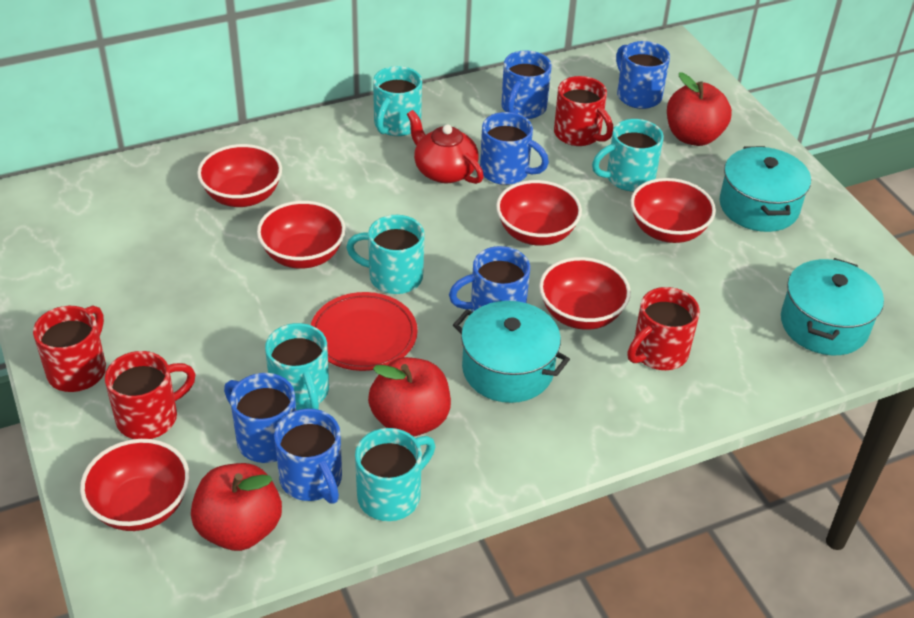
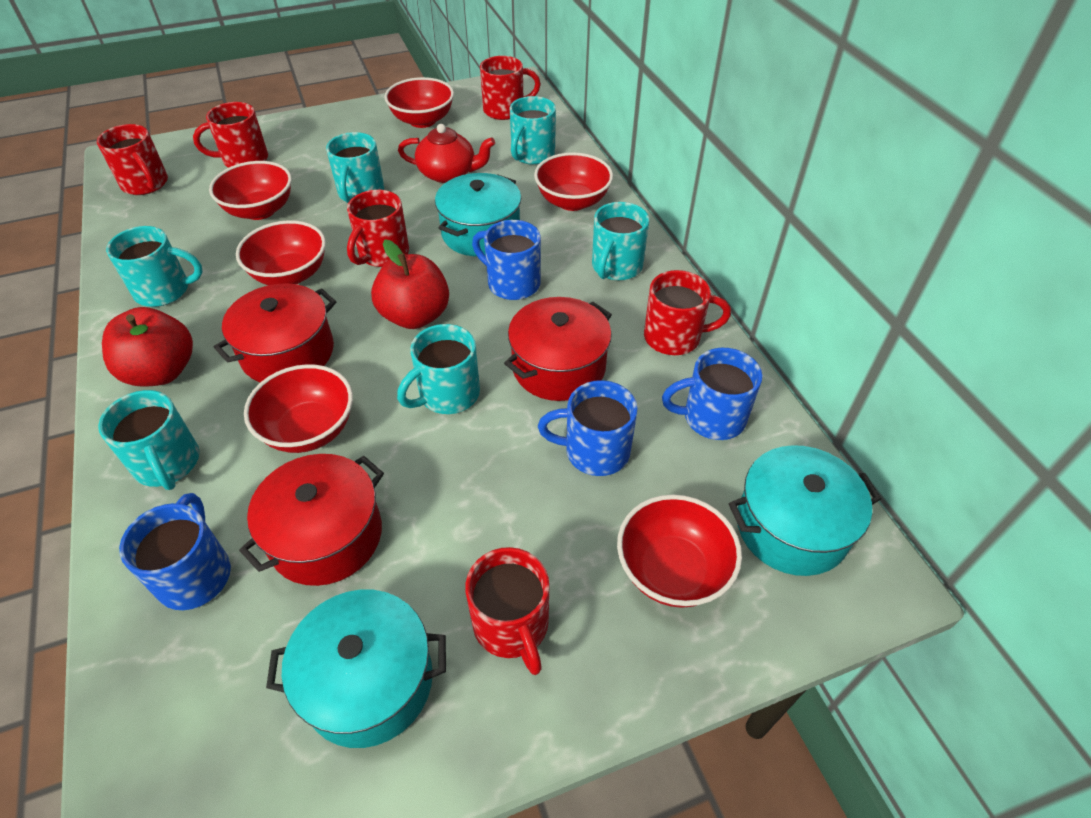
blue mug: 6 -> 4
red apple: 3 -> 2
red mug: 4 -> 6
red plate: 1 -> 0
red pot: 0 -> 3
turquoise mug: 5 -> 6

